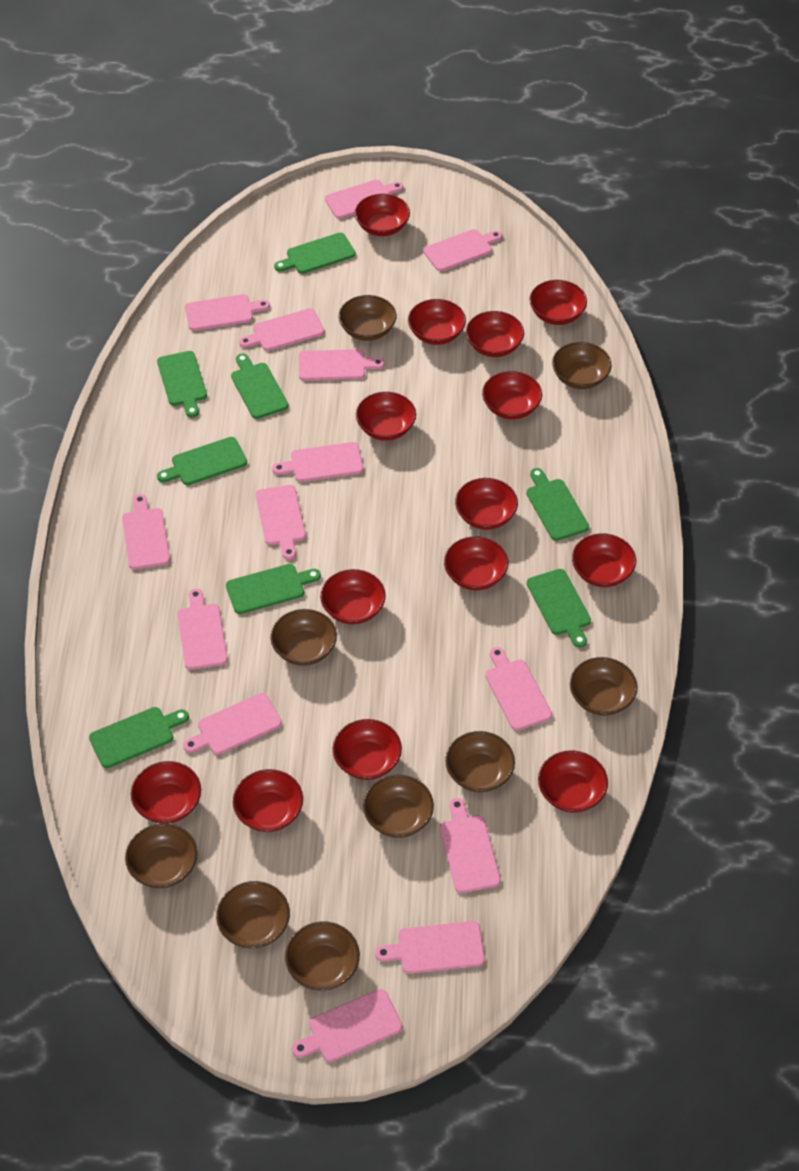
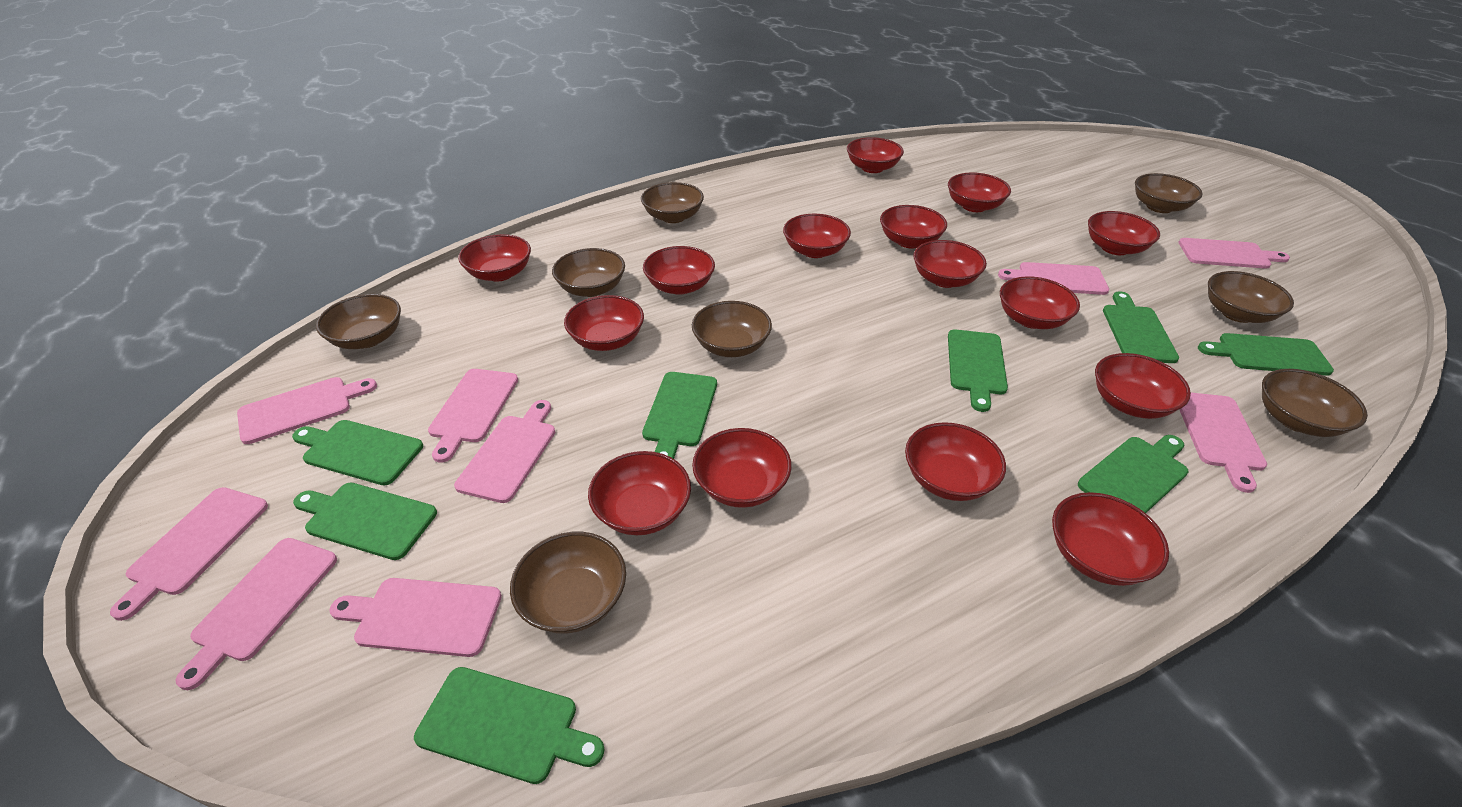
brown bowl: 9 -> 8
pink cutting board: 14 -> 9
red bowl: 14 -> 15

